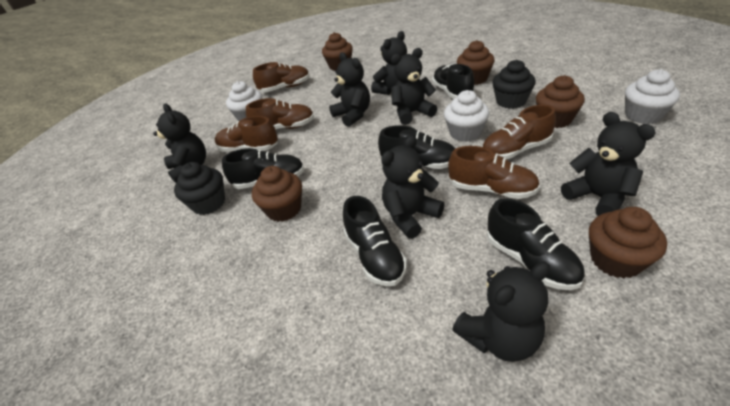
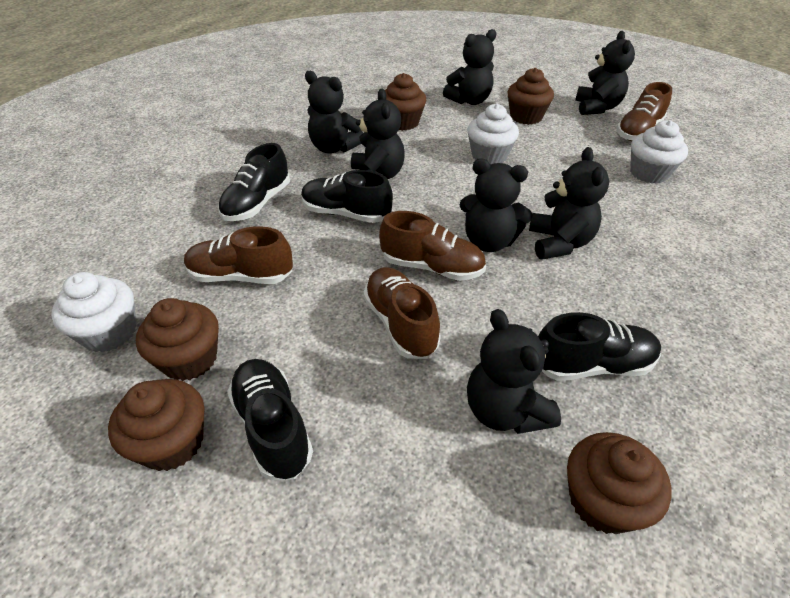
black cupcake: 2 -> 0
black shoe: 5 -> 4
brown shoe: 5 -> 4

